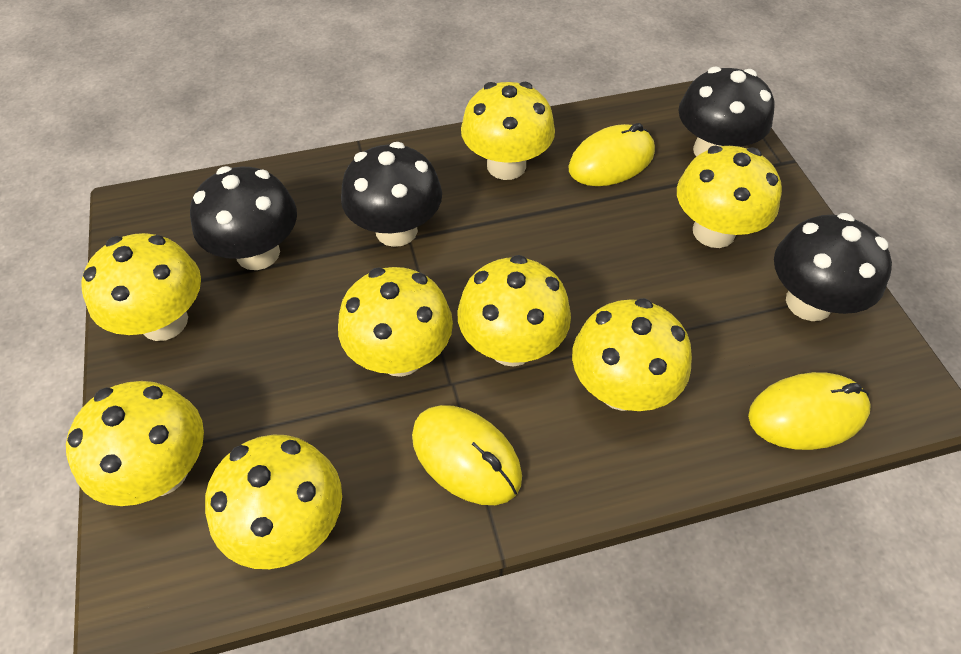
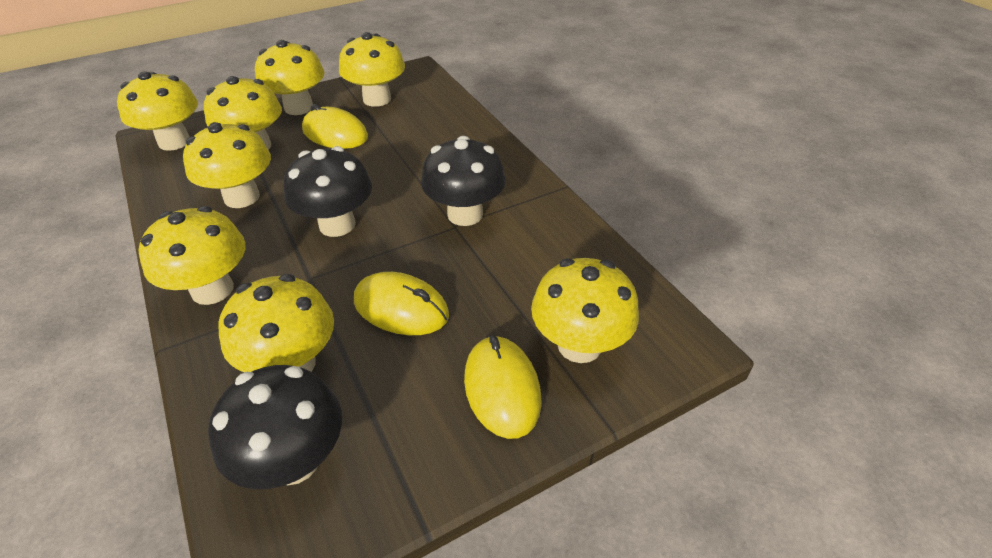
black mushroom: 4 -> 3

